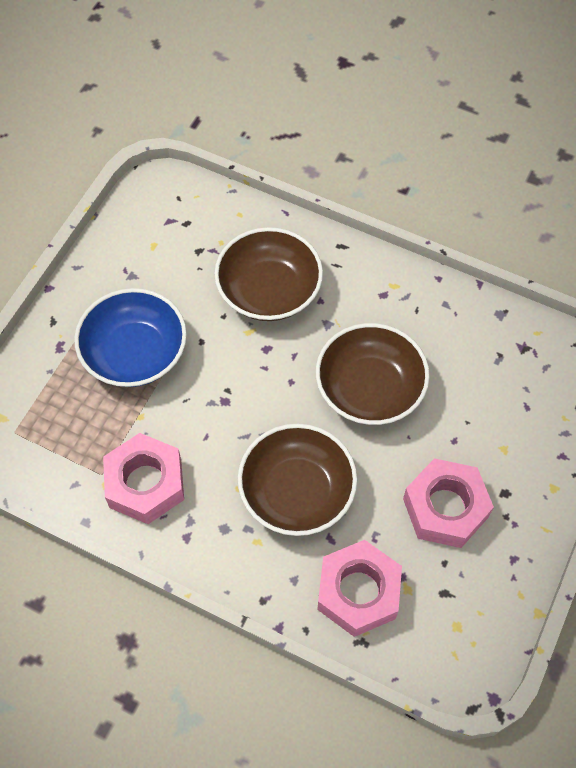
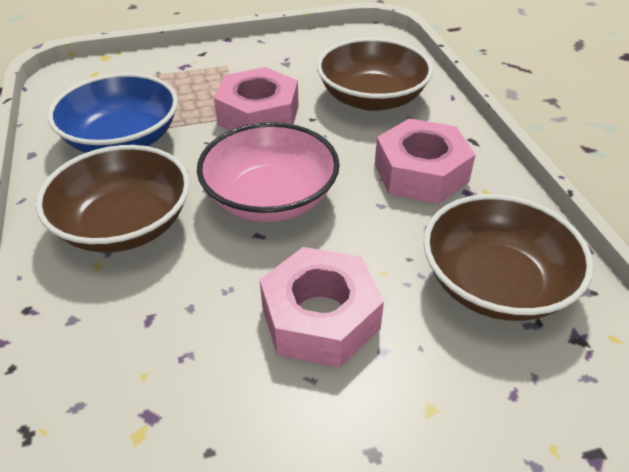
pink bowl: 0 -> 1

